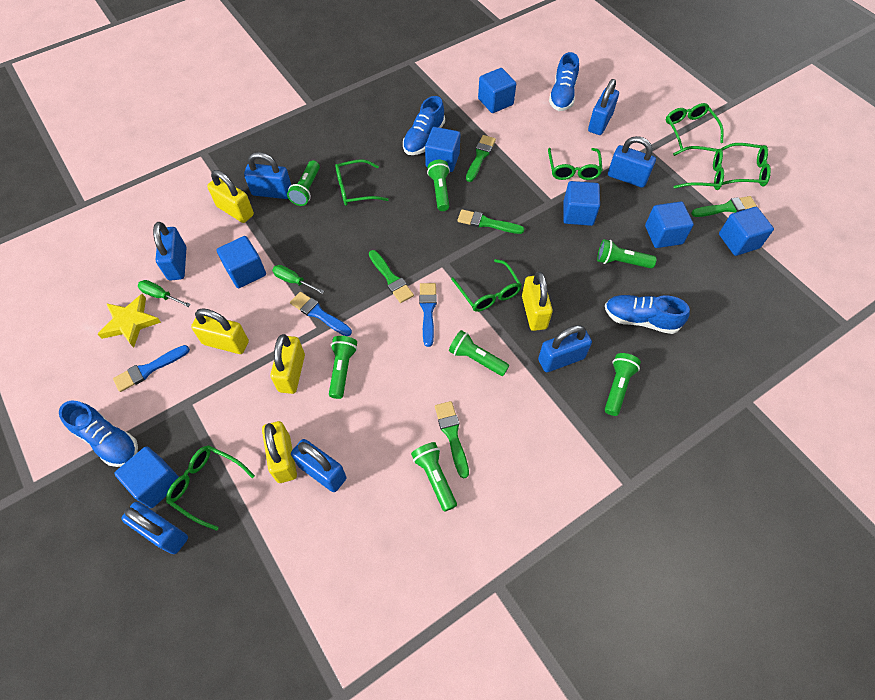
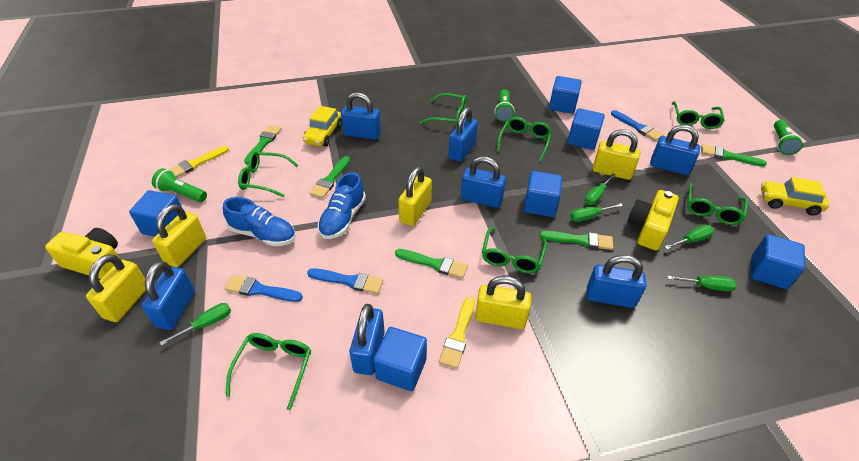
blue cube: 7 -> 6
blue shoe: 4 -> 2
green flashlight: 7 -> 3
green screwdriver: 2 -> 5
yellow brush: 0 -> 2
yellow camera: 0 -> 2
yellow car: 0 -> 2
yellow star: 1 -> 0

